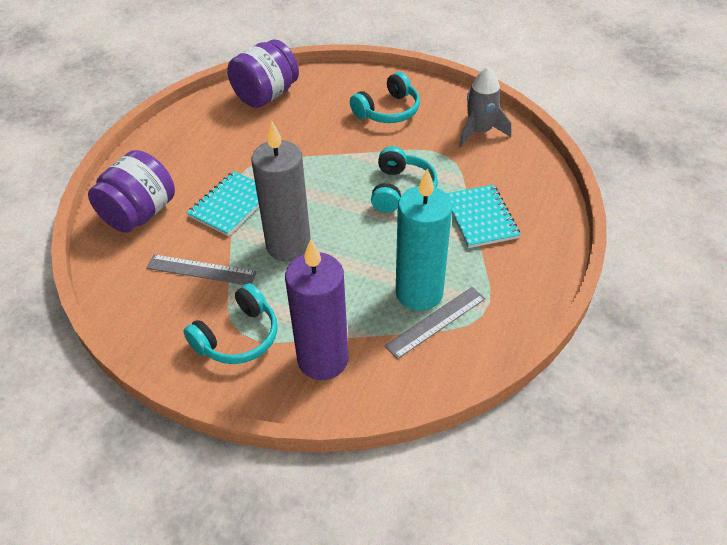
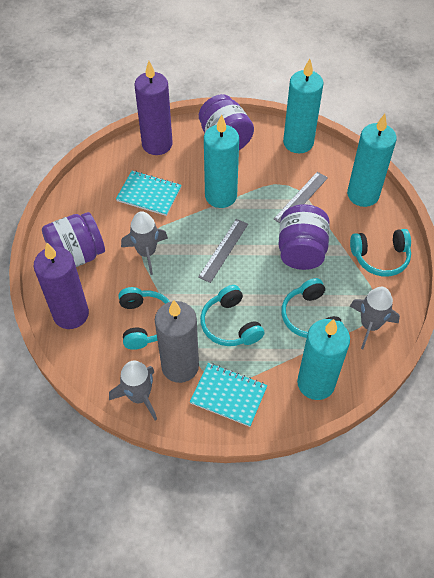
grey rocket: 1 -> 3
purple candle: 1 -> 2
purple jar: 2 -> 3
turquoise candle: 1 -> 4
turquoise headphones: 3 -> 4

